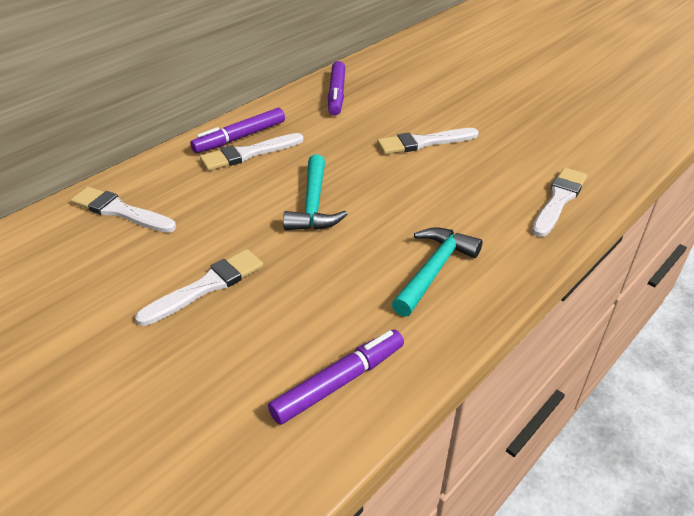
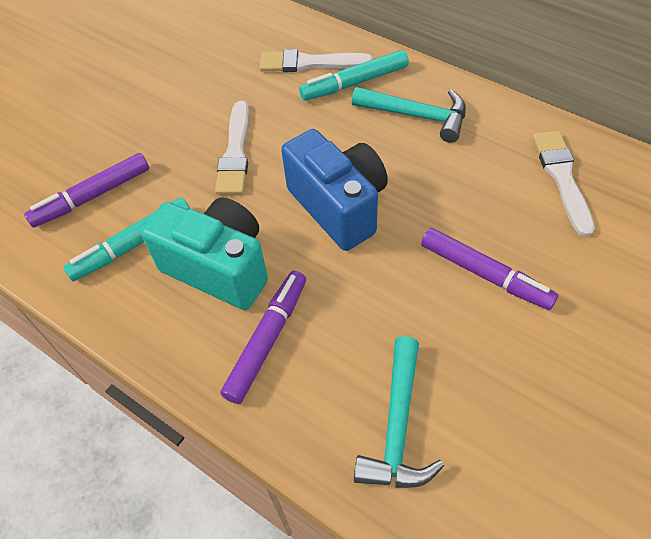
blue camera: 0 -> 1
turquoise camera: 0 -> 1
turquoise marker: 0 -> 2
white brush: 5 -> 3

